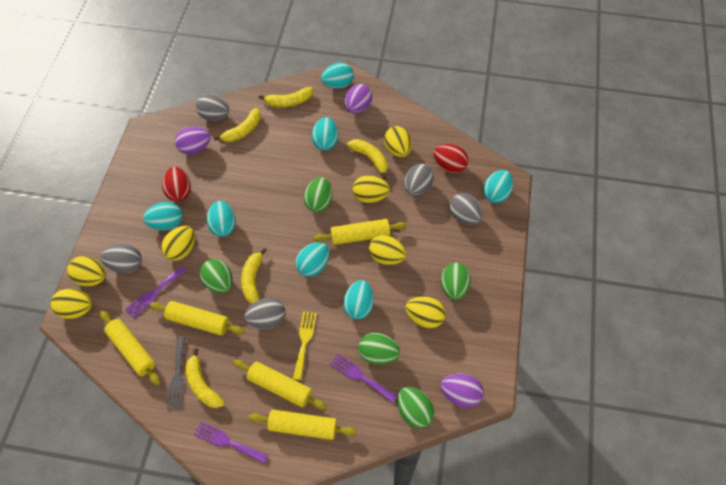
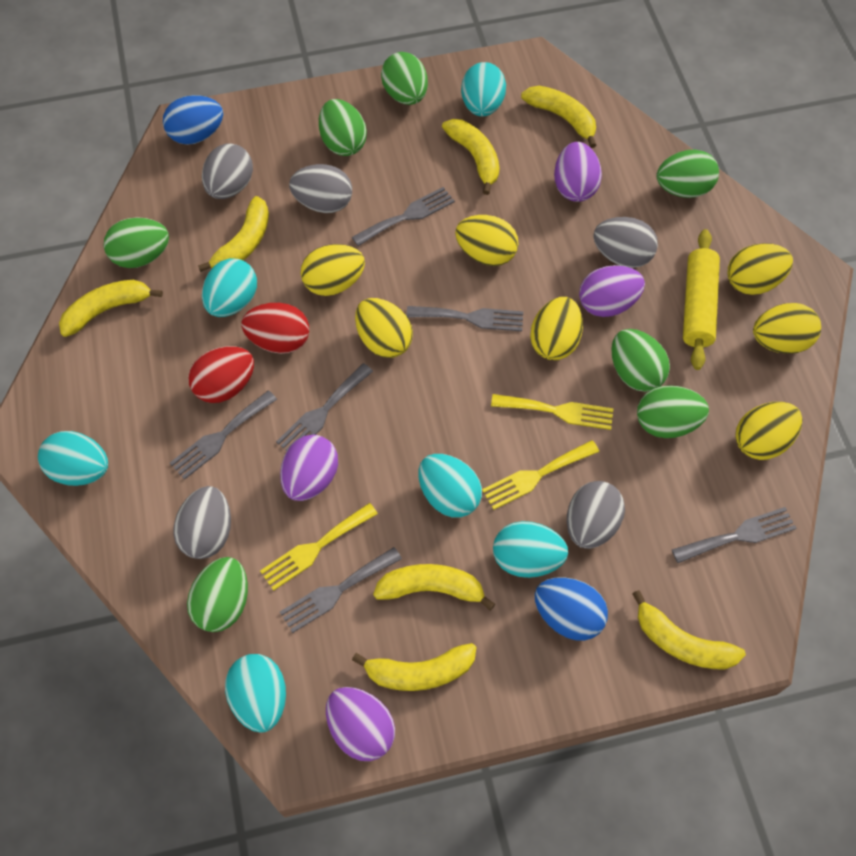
blue egg: 0 -> 2
green egg: 5 -> 7
grey fork: 1 -> 6
purple egg: 3 -> 4
purple fork: 3 -> 0
turquoise egg: 7 -> 6
yellow banana: 5 -> 7
yellow fork: 1 -> 3
yellow rolling pin: 5 -> 1

